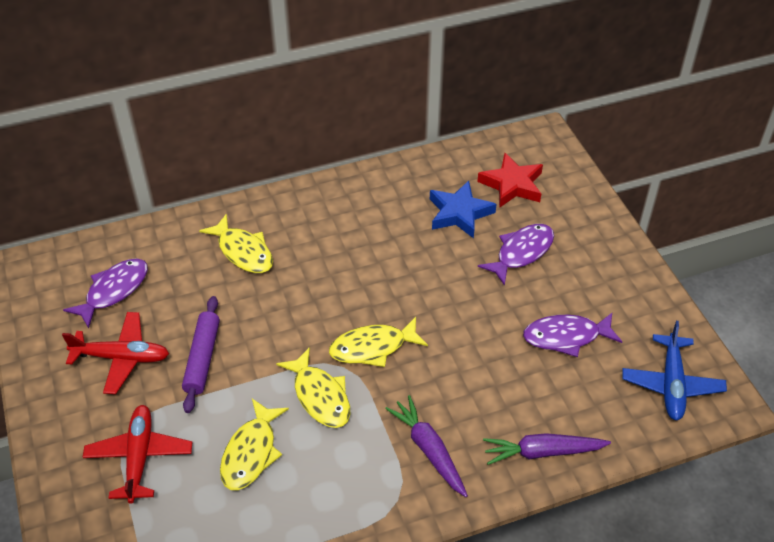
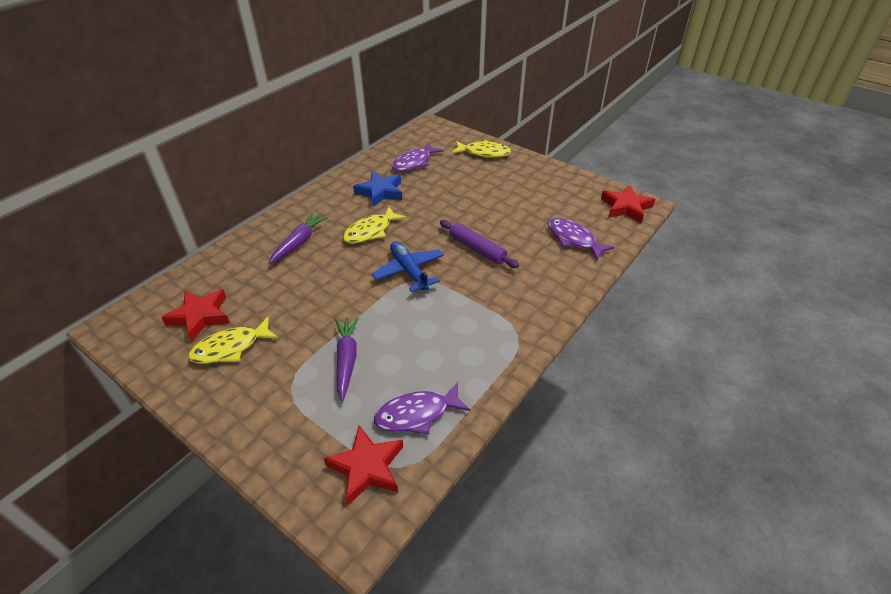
red plane: 2 -> 0
red star: 1 -> 3
yellow fish: 4 -> 3

